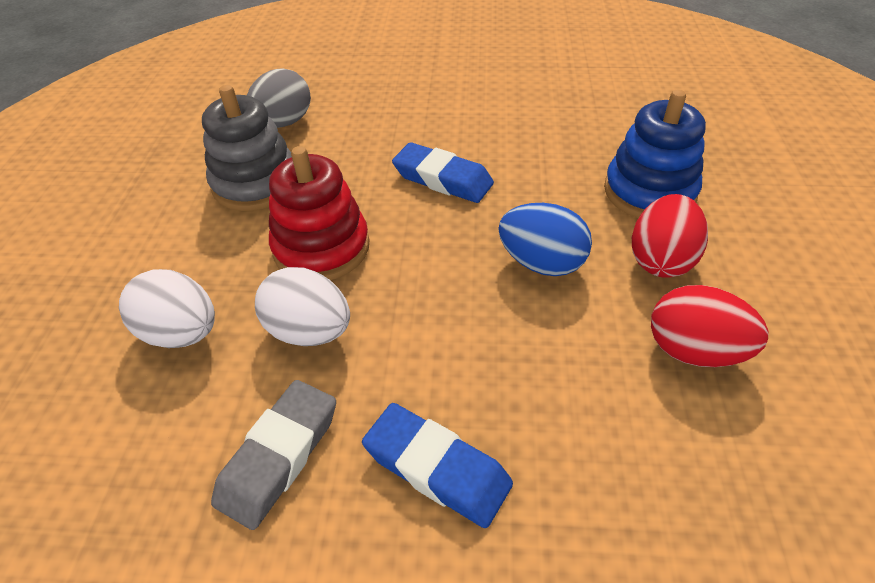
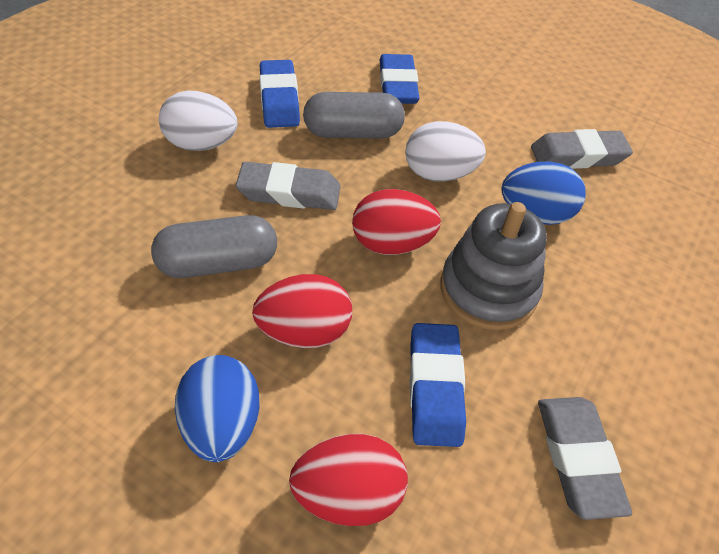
blue egg: 1 -> 2
blue eraser: 2 -> 3
blue stacking toy: 1 -> 0
grey capsule: 0 -> 2
grey egg: 1 -> 0
grey eraser: 1 -> 3
red egg: 2 -> 3
red stacking toy: 1 -> 0

